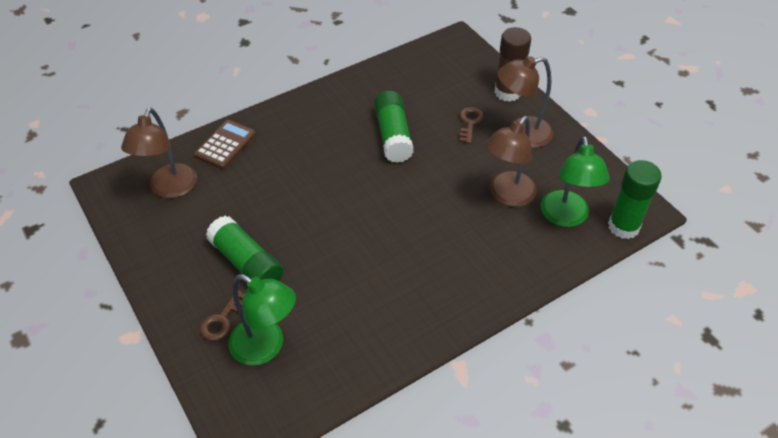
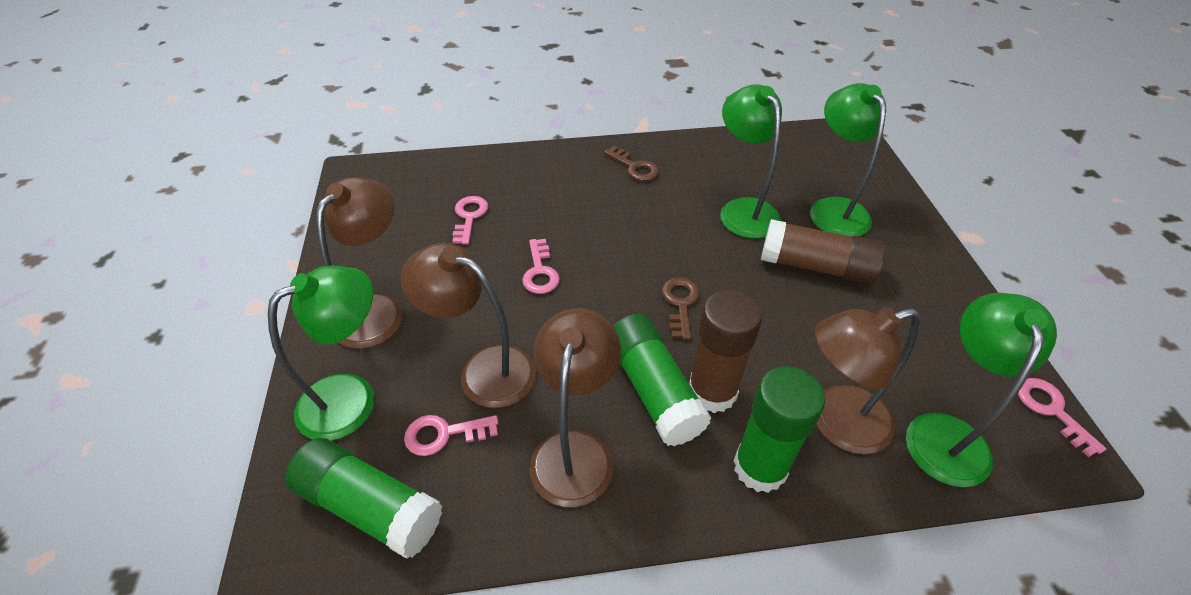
brown calculator: 1 -> 0
brown glue stick: 1 -> 2
brown lamp: 3 -> 4
green lamp: 2 -> 4
pink key: 0 -> 4

